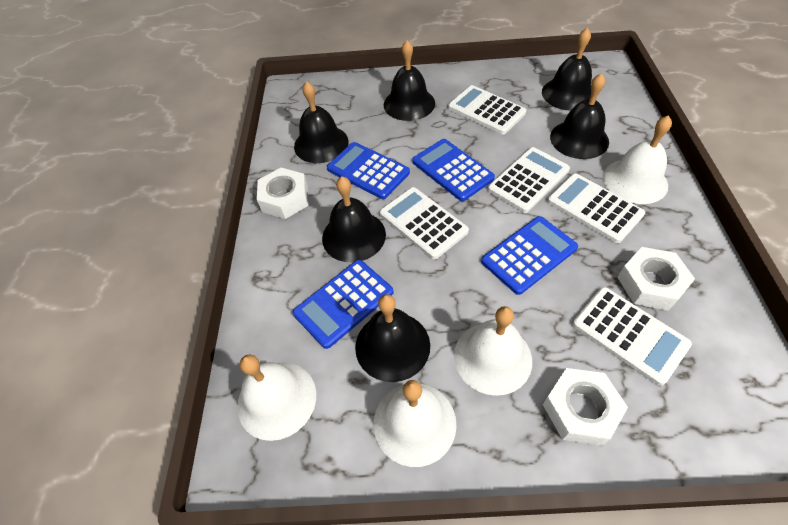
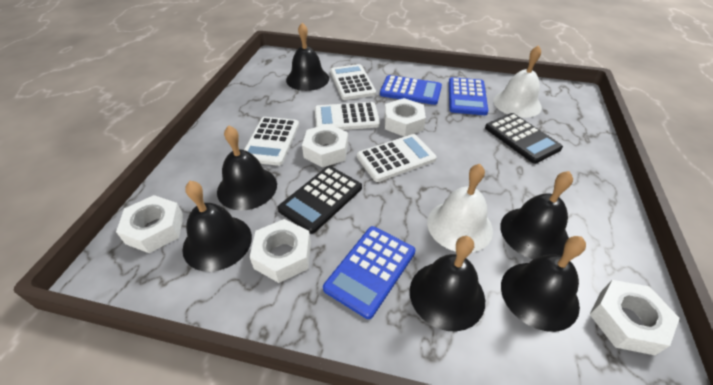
black calculator: 0 -> 2
blue calculator: 4 -> 3
white bell: 4 -> 2
white calculator: 5 -> 4
white nut: 3 -> 5

